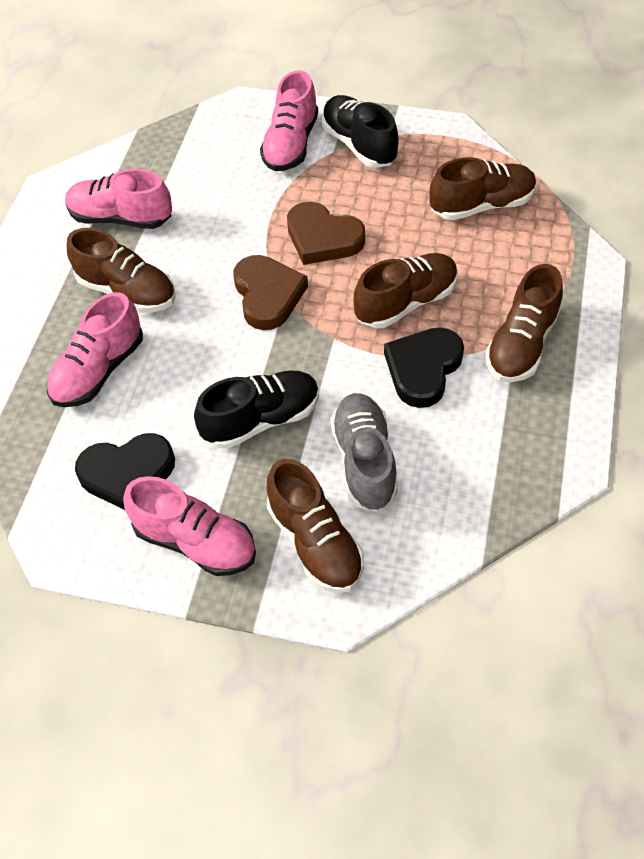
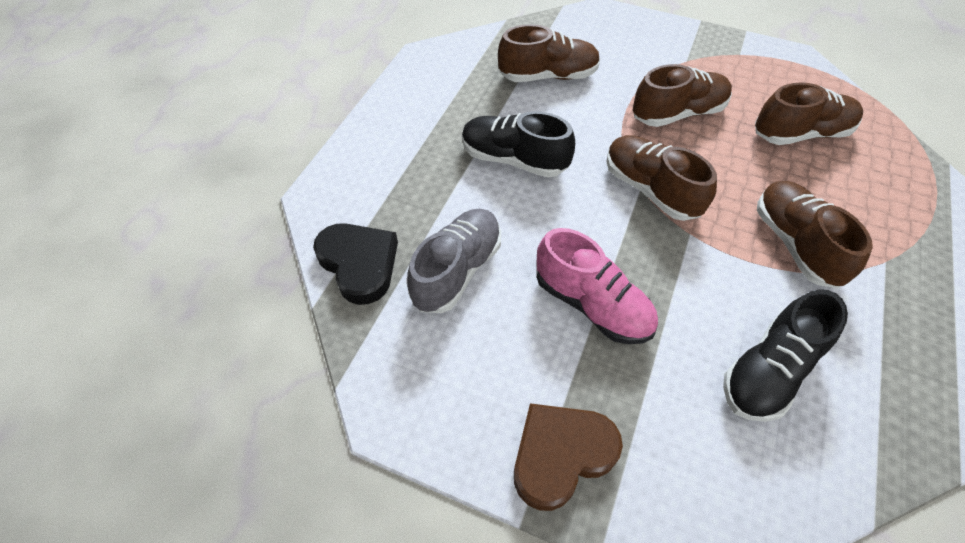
black heart: 2 -> 1
brown heart: 2 -> 1
pink shoe: 4 -> 1

